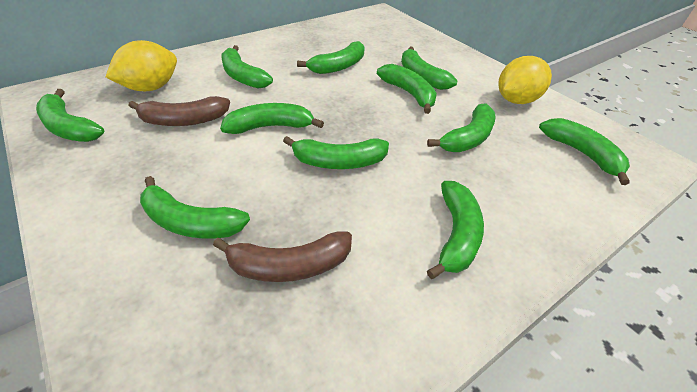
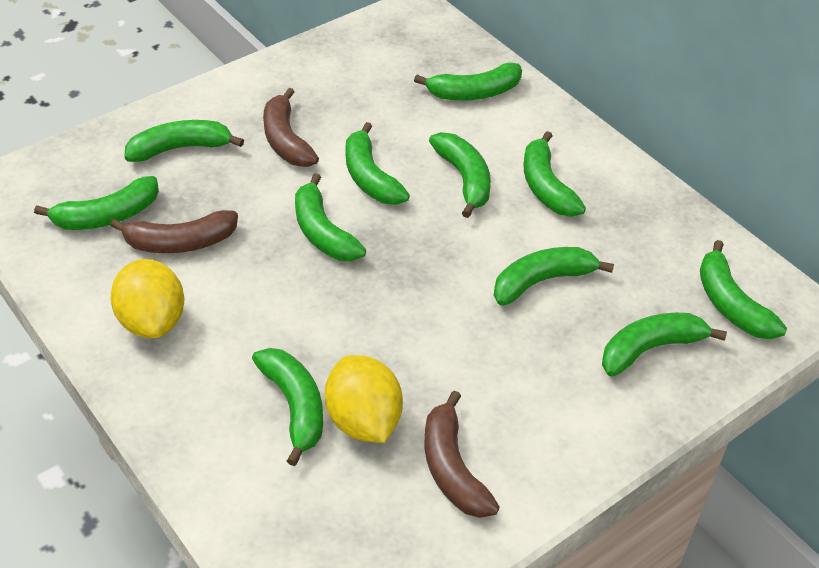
brown banana: 2 -> 3

